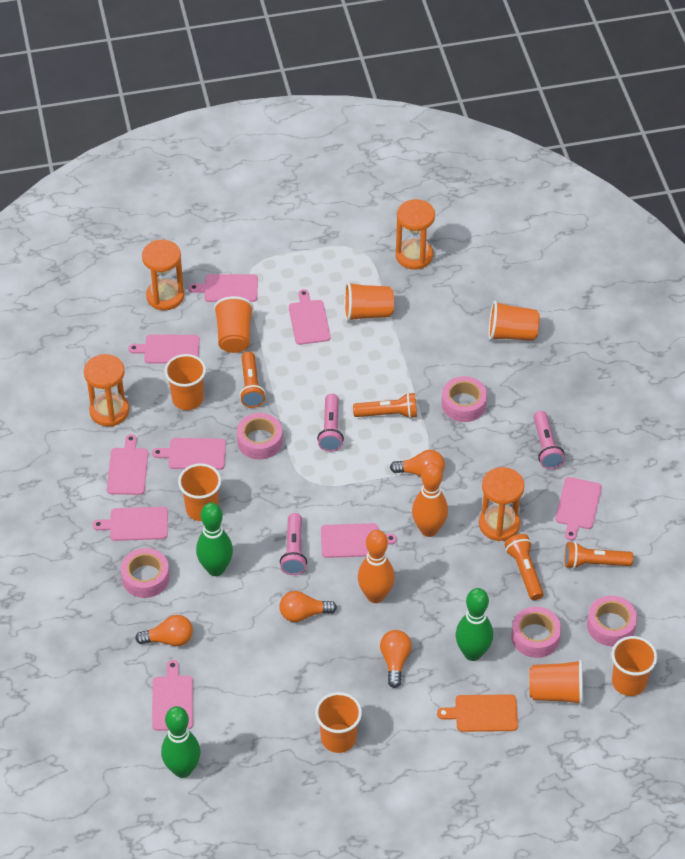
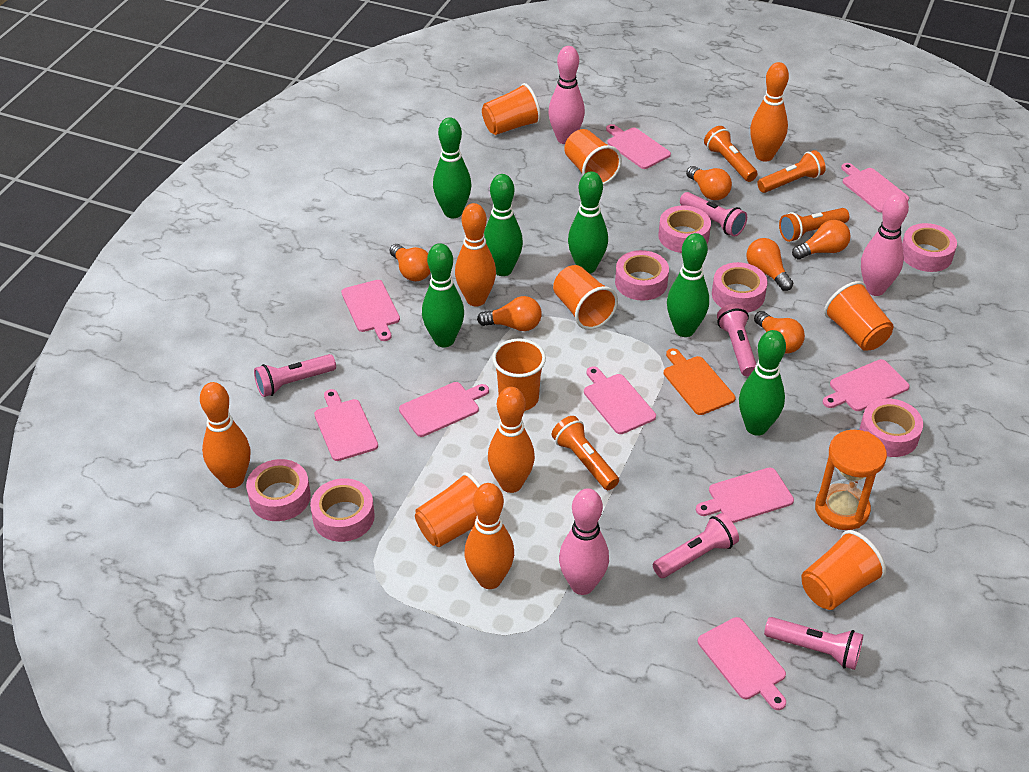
green bowling pin: 3 -> 6
orange bowling pin: 2 -> 5
orange cup: 8 -> 7
orange hourglass: 4 -> 1
orange light bulb: 4 -> 6
pink bowling pin: 0 -> 3
pink flashlight: 3 -> 5
pink tape: 5 -> 7

